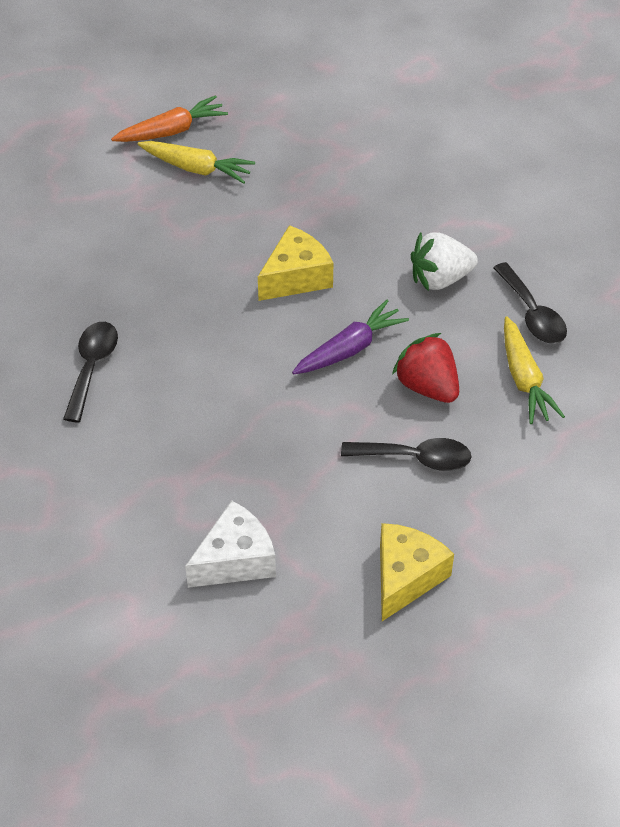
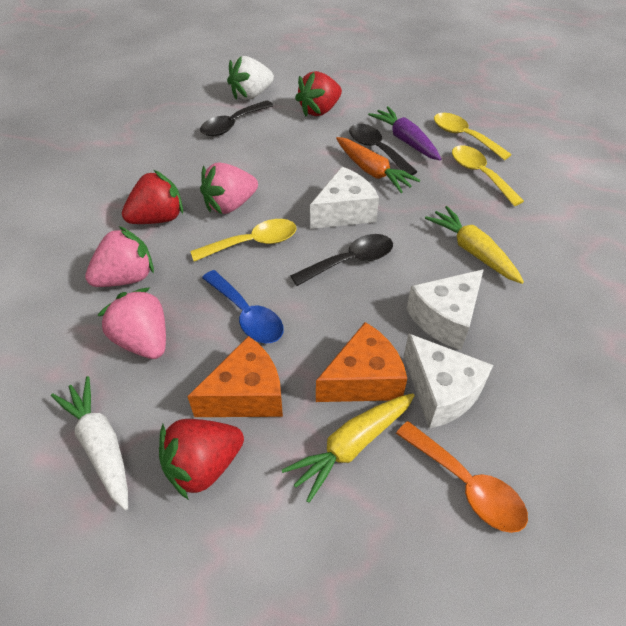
blue spoon: 0 -> 1
orange cheese: 0 -> 2
orange spoon: 0 -> 1
pink strawberry: 0 -> 3
red strawberry: 1 -> 3
white carrot: 0 -> 1
white cheese: 1 -> 3
yellow cheese: 2 -> 0
yellow spoon: 0 -> 3

